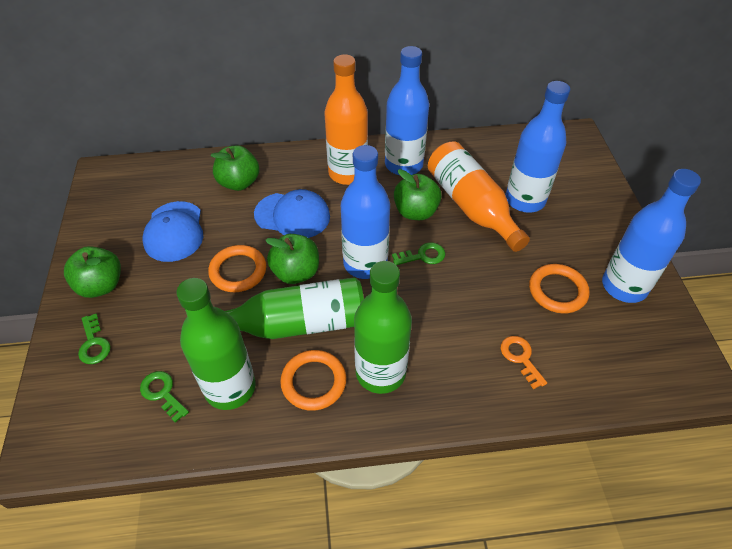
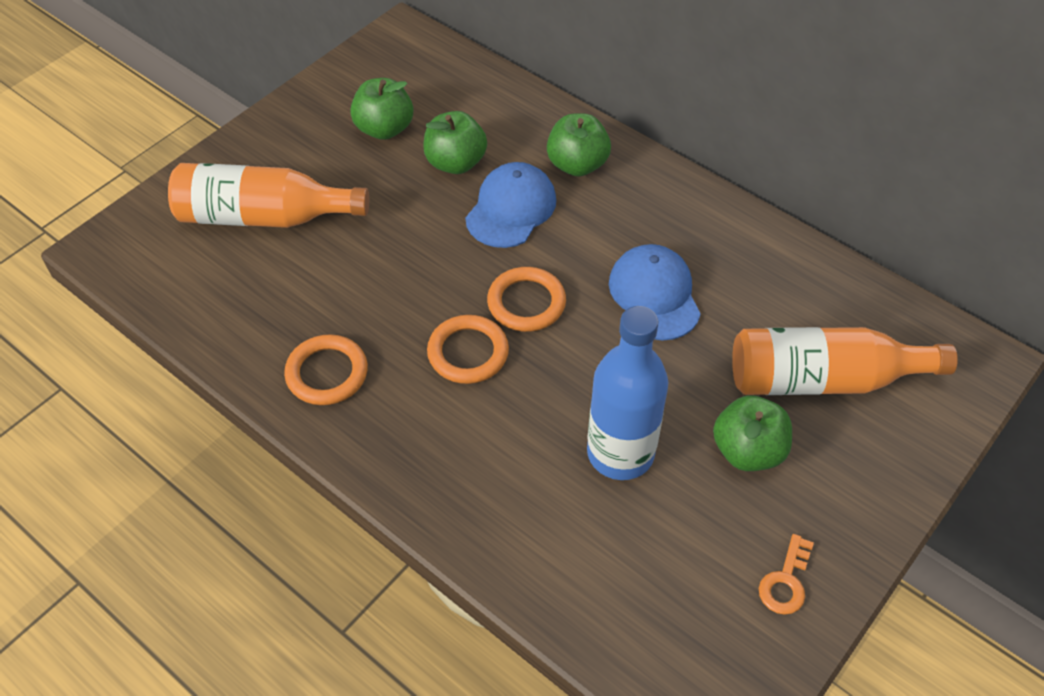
blue bottle: 4 -> 1
green bottle: 3 -> 0
green key: 3 -> 0

